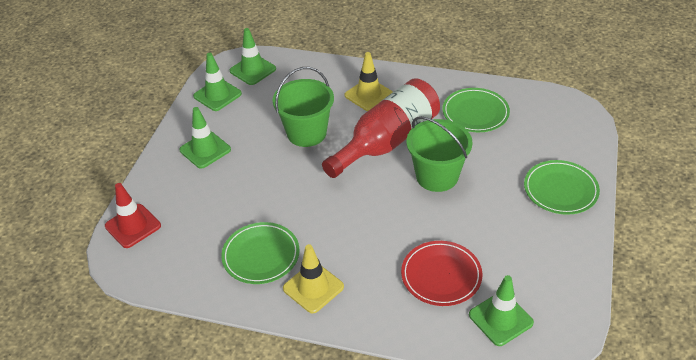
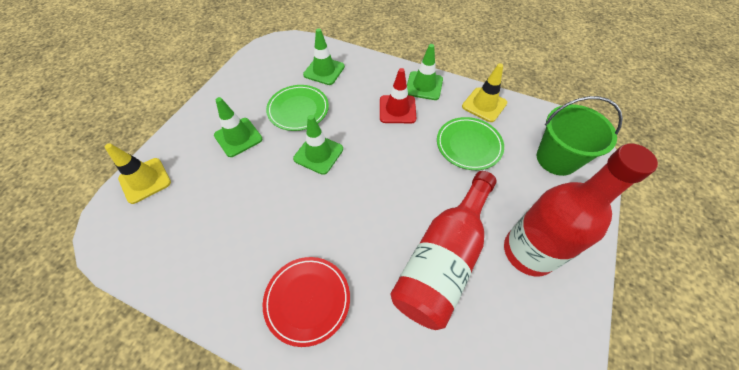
green bucket: 2 -> 1
green plate: 3 -> 2
red bottle: 1 -> 2

